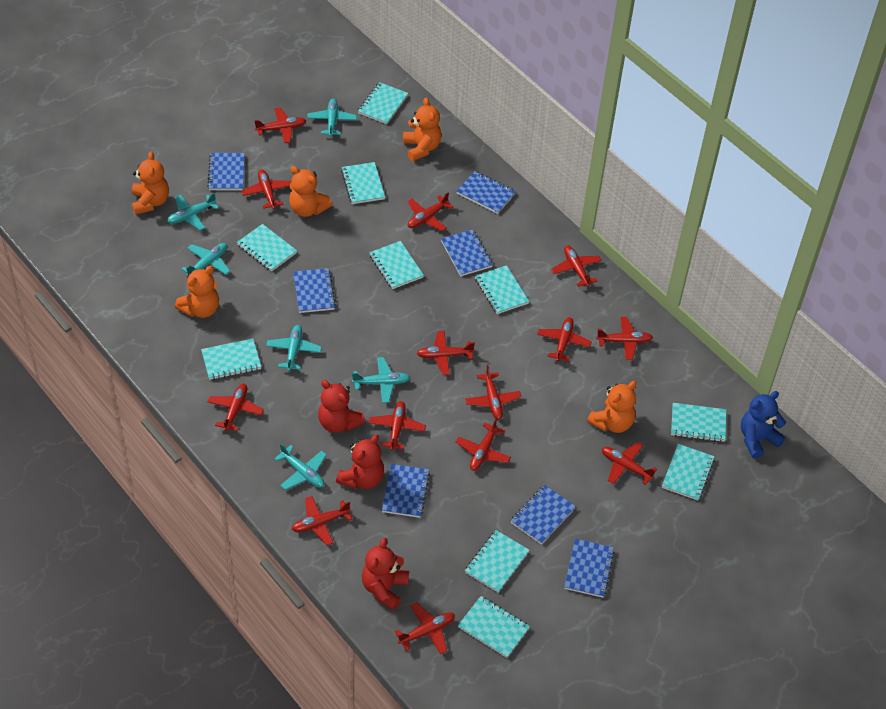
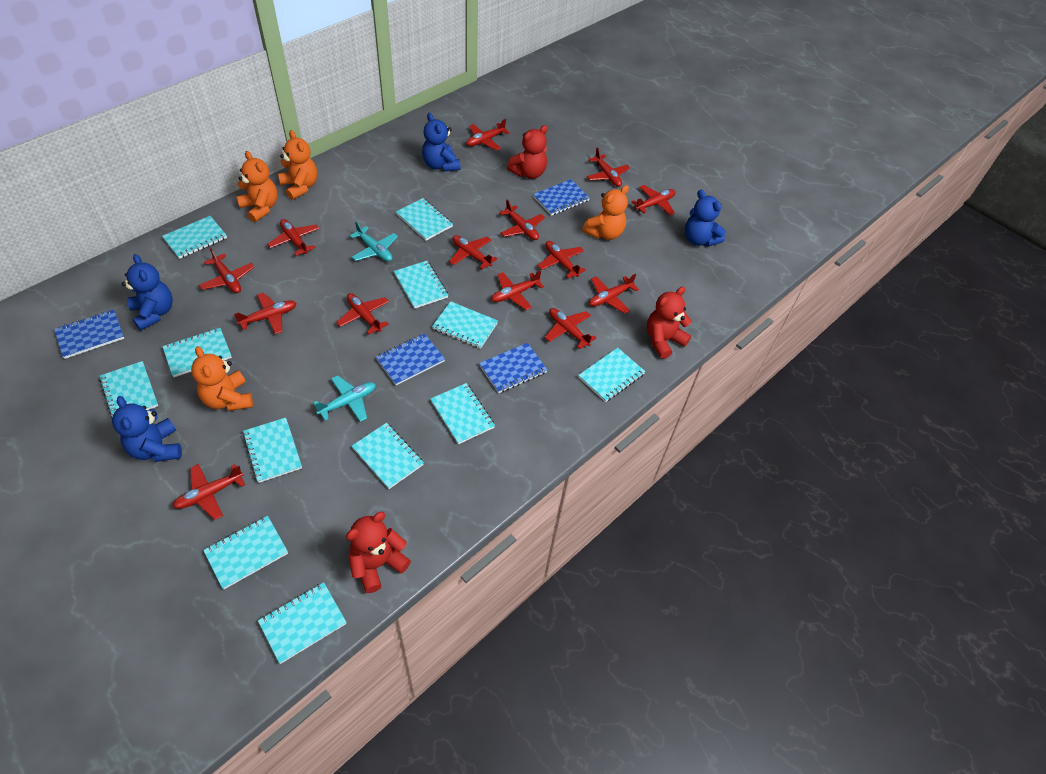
blue notebook: 7 -> 4
blue teddy bear: 1 -> 4
orange teddy bear: 5 -> 4
turquoise notebook: 10 -> 12
turquoise plane: 6 -> 2

